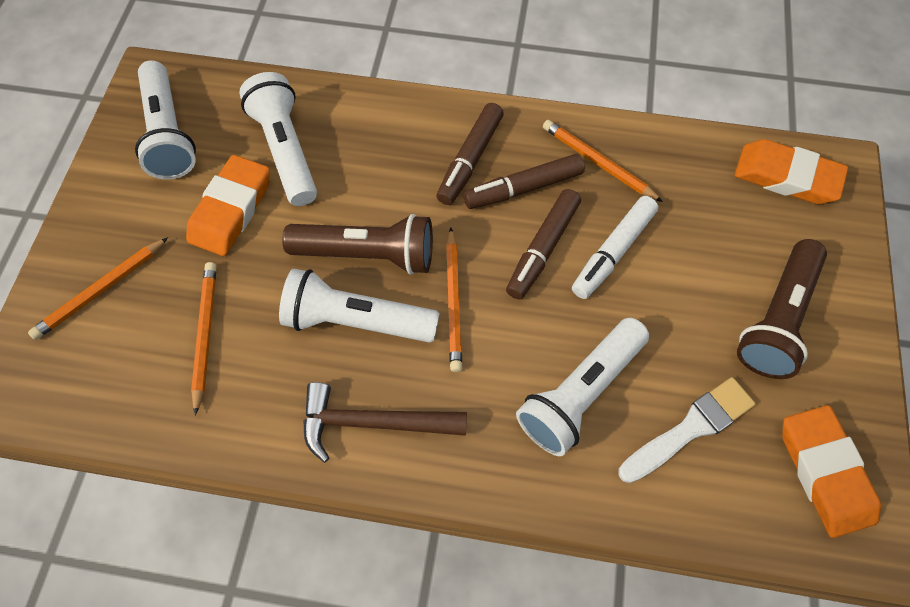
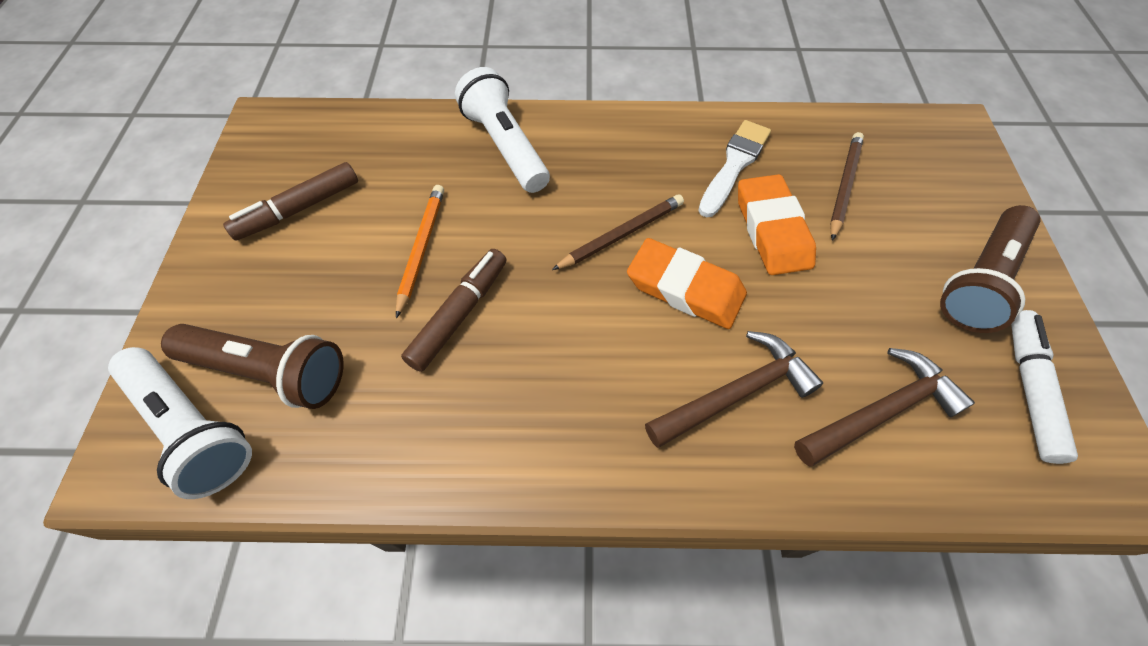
brown hammer: 1 -> 2
brown marker: 3 -> 2
brown pencil: 0 -> 2
orange eraser: 3 -> 2
orange pencil: 4 -> 1
white flashlight: 4 -> 2

